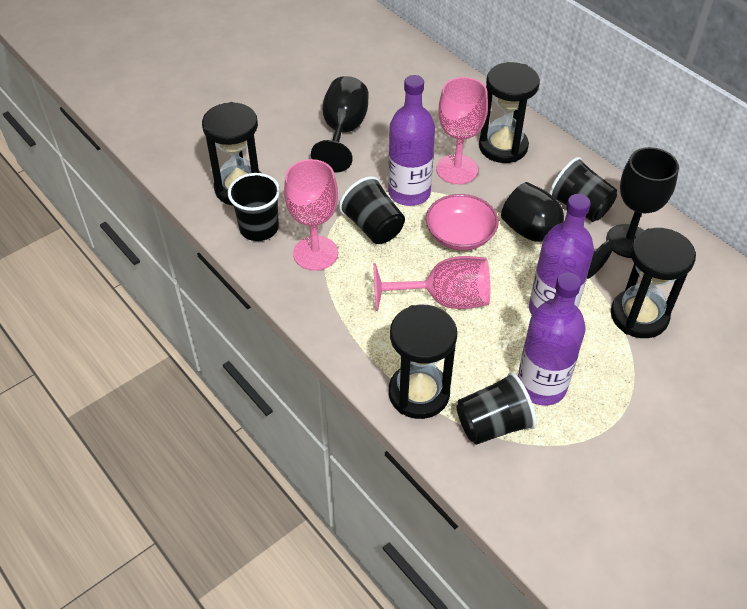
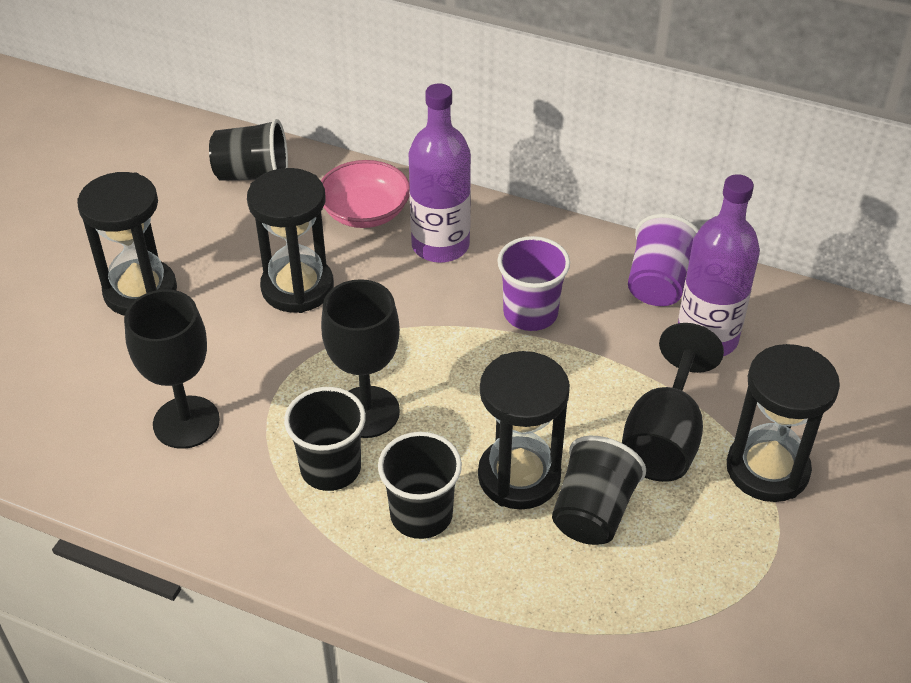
pink goblet: 3 -> 0
purple bottle: 3 -> 2
purple cup: 0 -> 2

